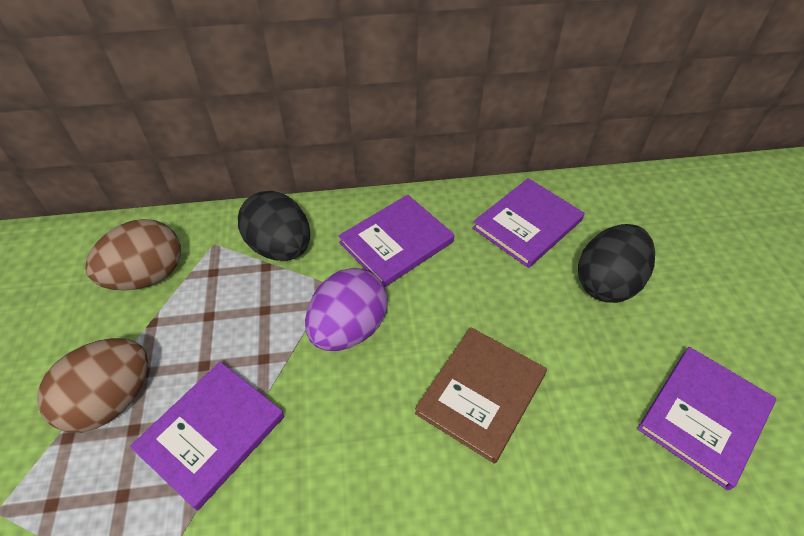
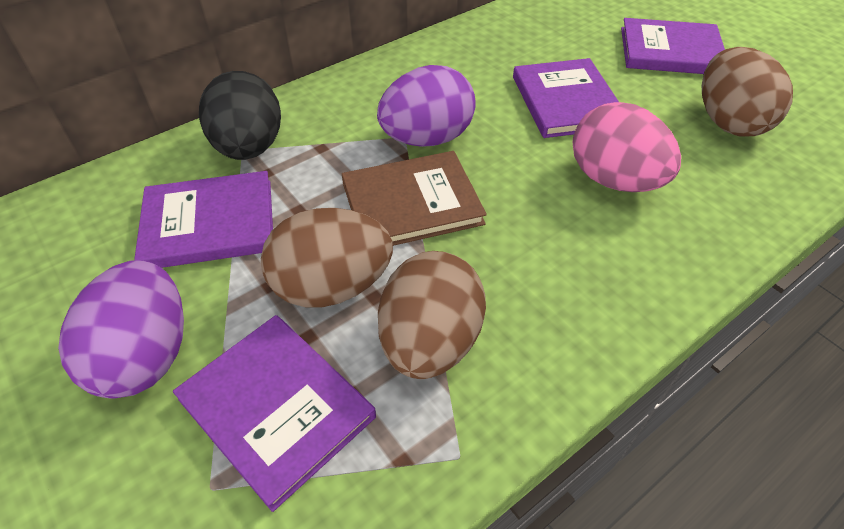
black egg: 2 -> 1
brown egg: 2 -> 3
pink egg: 0 -> 1
purple egg: 1 -> 2

